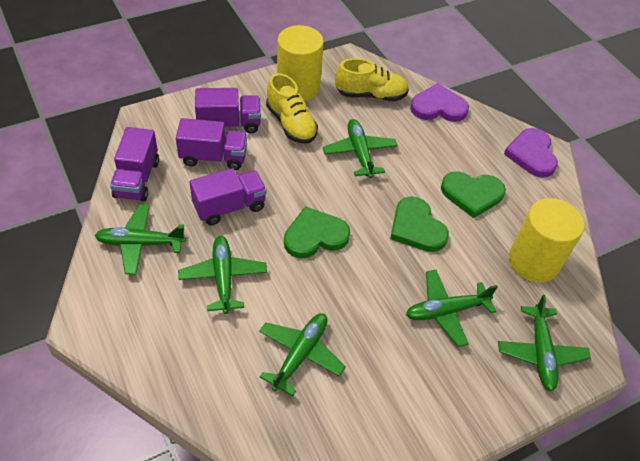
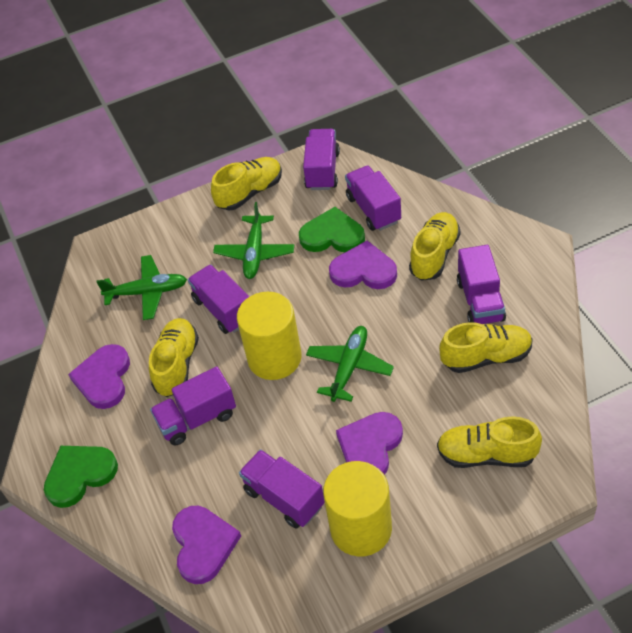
green heart: 3 -> 2
green plane: 6 -> 3
purple heart: 2 -> 4
purple truck: 4 -> 6
yellow shoe: 2 -> 5

